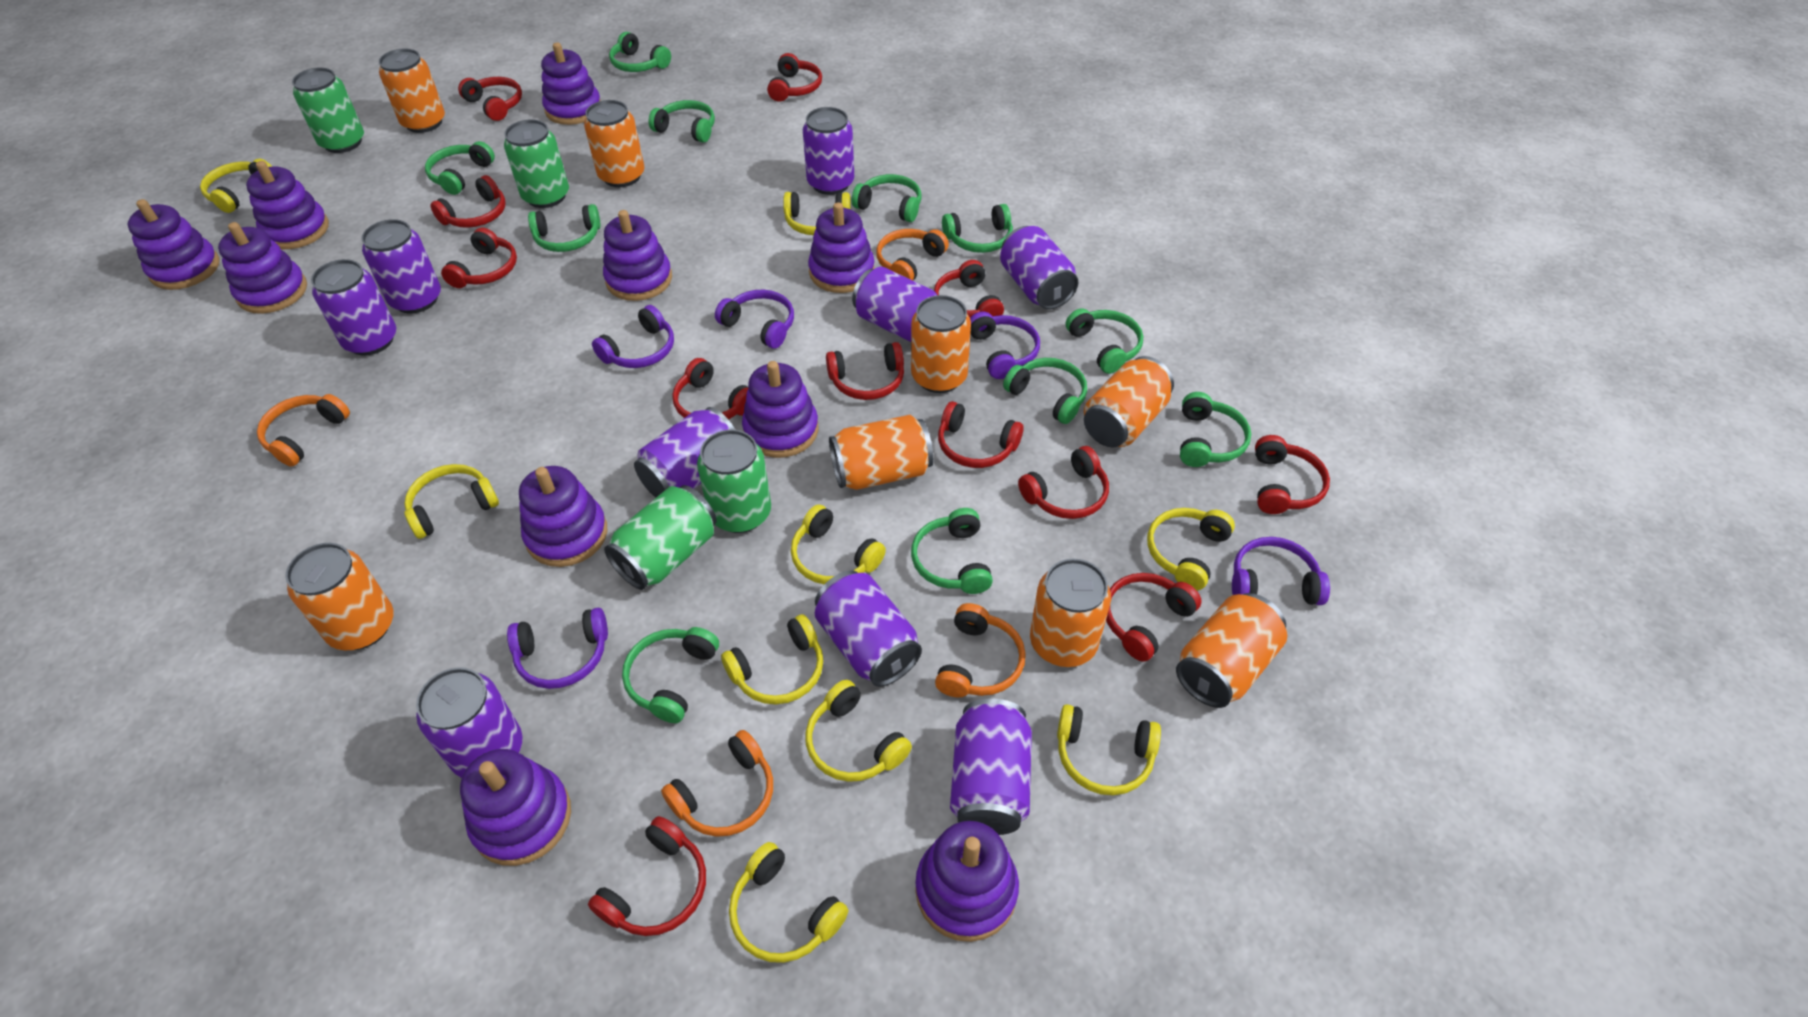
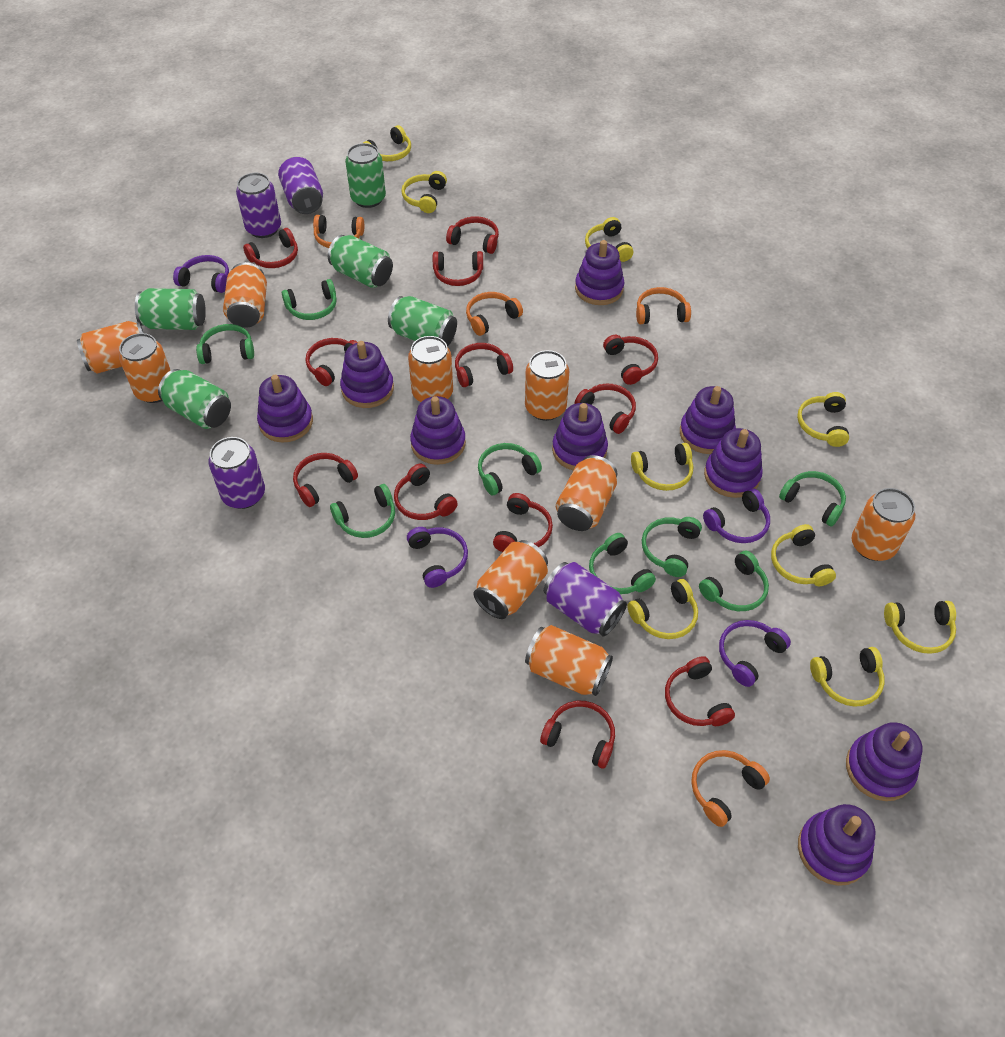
green can: 4 -> 5
green headphones: 11 -> 8
orange can: 8 -> 9
purple can: 9 -> 4
purple headphones: 5 -> 4
purple stacking toy: 10 -> 9

